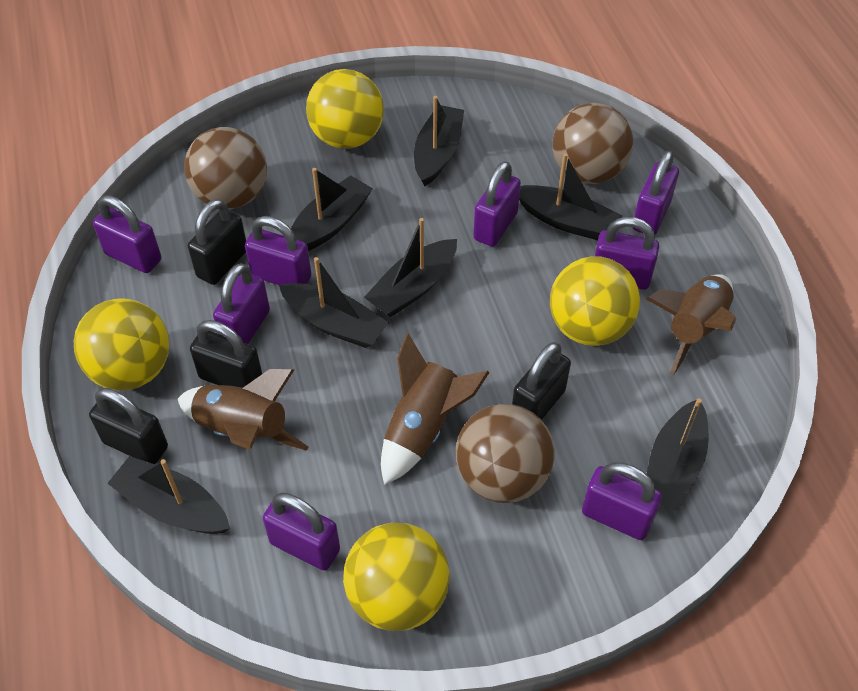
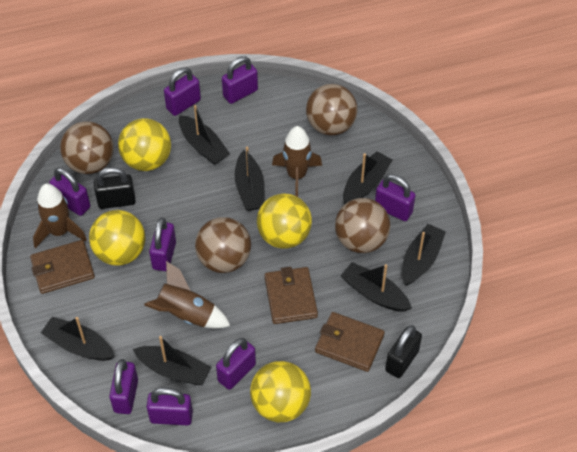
black padlock: 4 -> 2
brown ball: 3 -> 4
brown wallet: 0 -> 3

